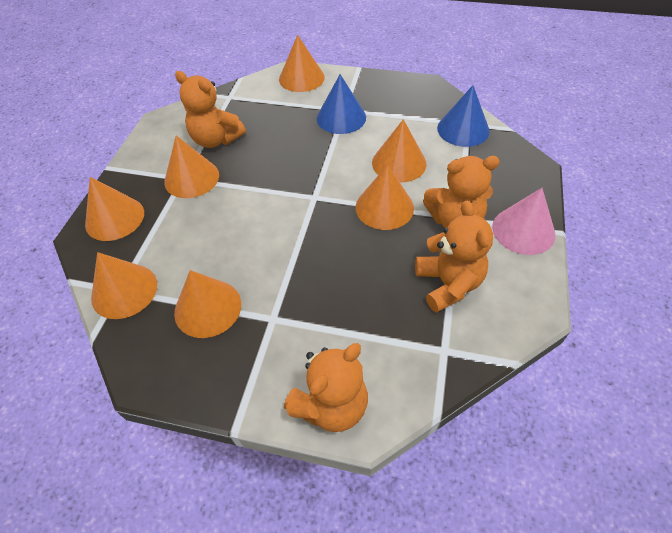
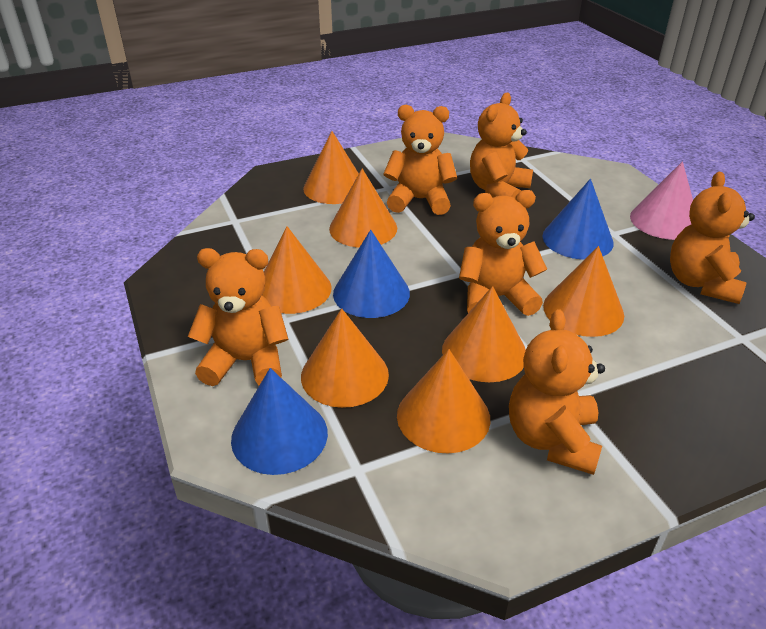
blue cone: 2 -> 3
orange teddy bear: 4 -> 6

